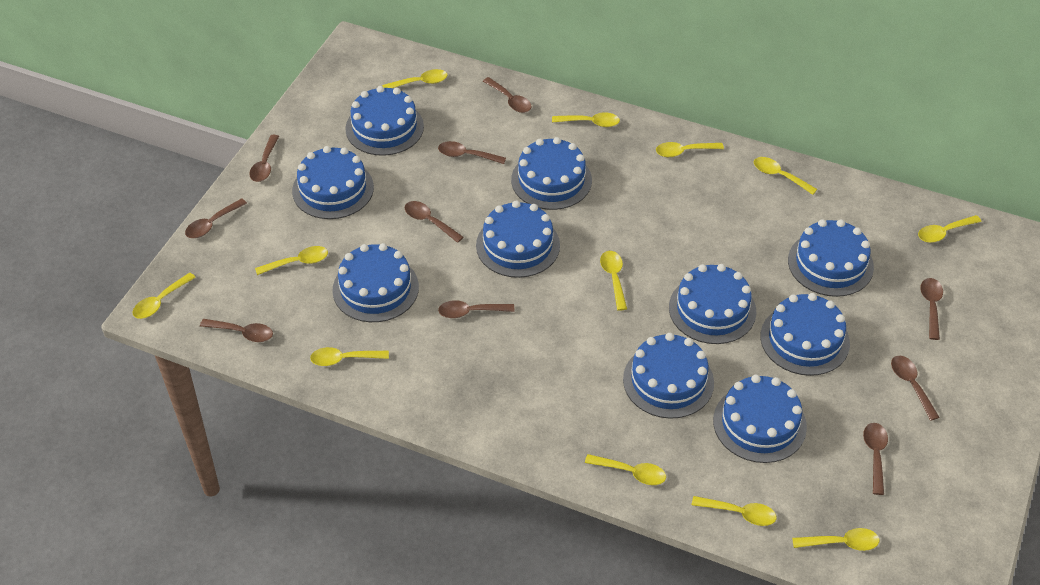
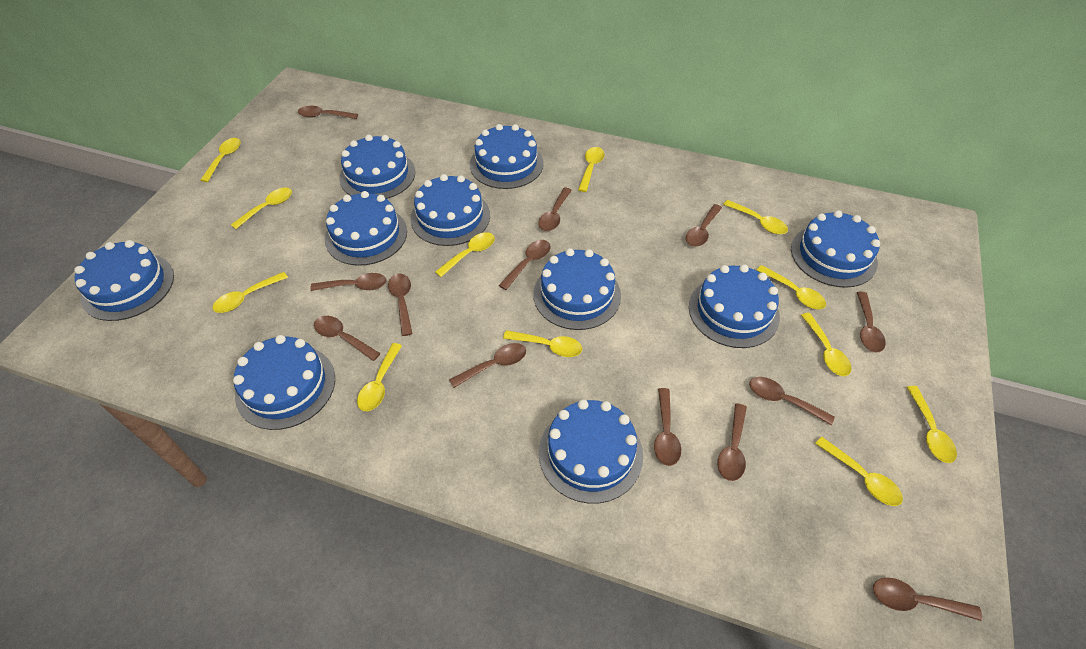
brown spoon: 10 -> 13

